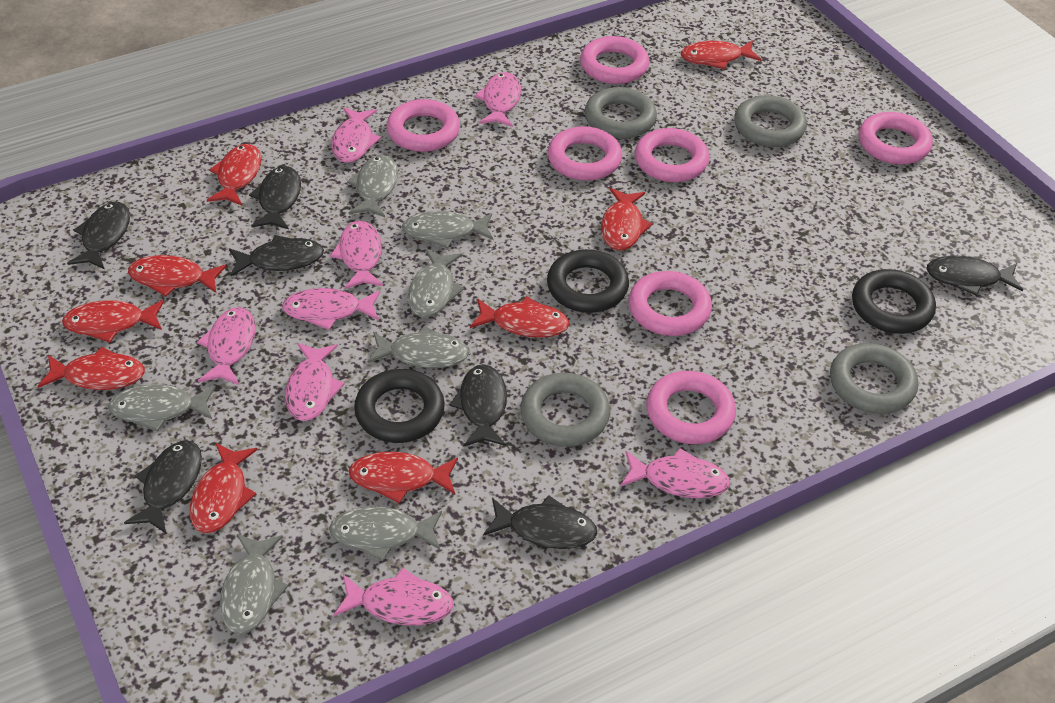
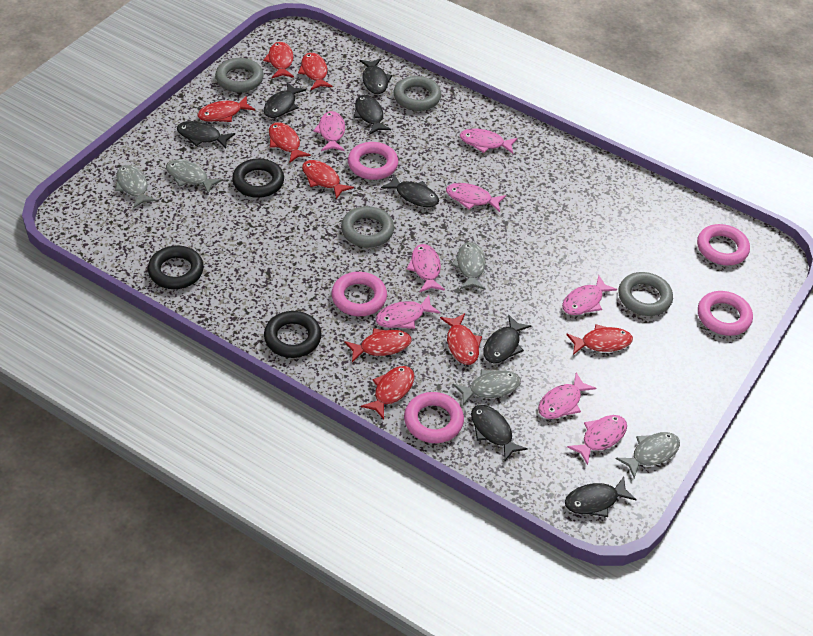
black fish: 7 -> 8
grey fish: 7 -> 5
pink ring: 7 -> 5

